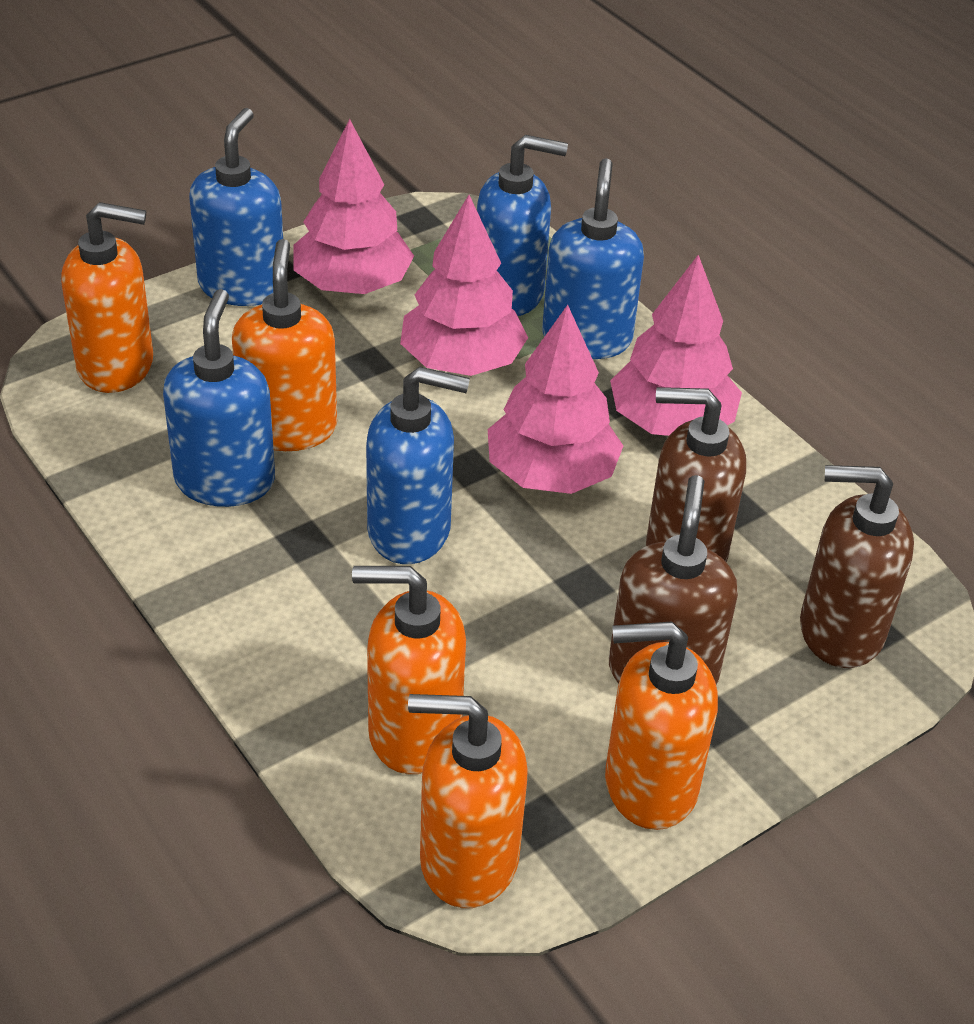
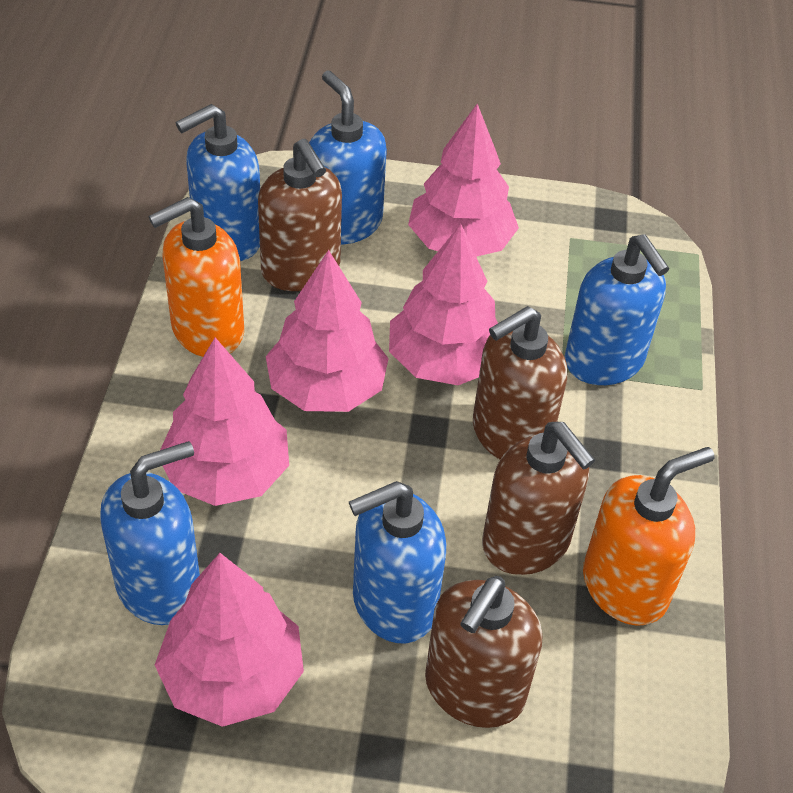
brown soap dispenser: 3 -> 4
orange soap dispenser: 5 -> 2
pink tree: 4 -> 5

